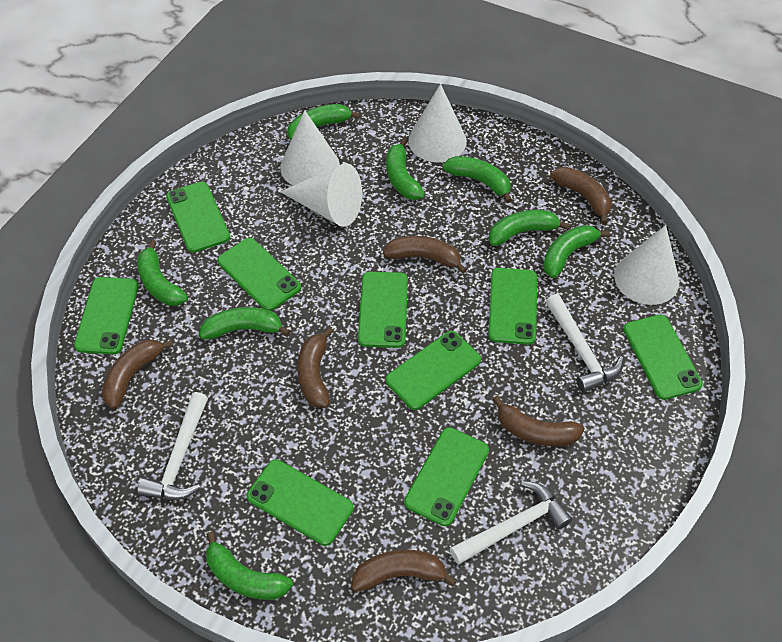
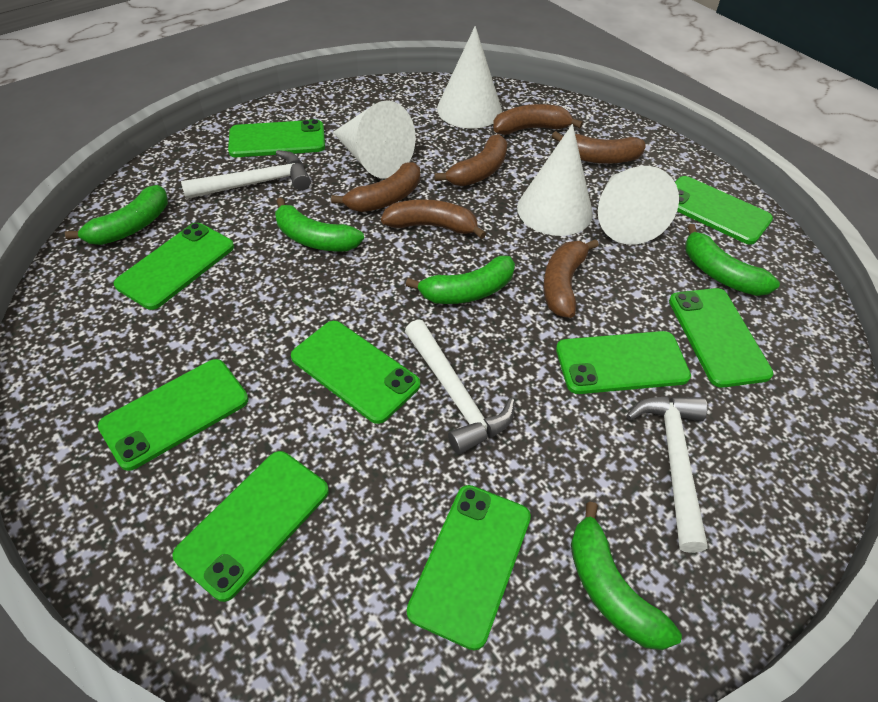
green banana: 8 -> 5

